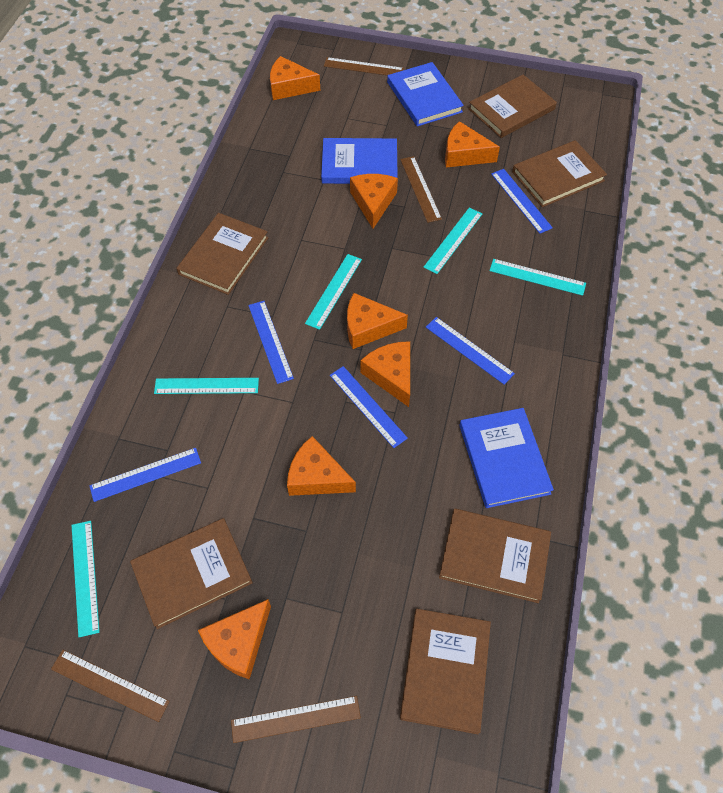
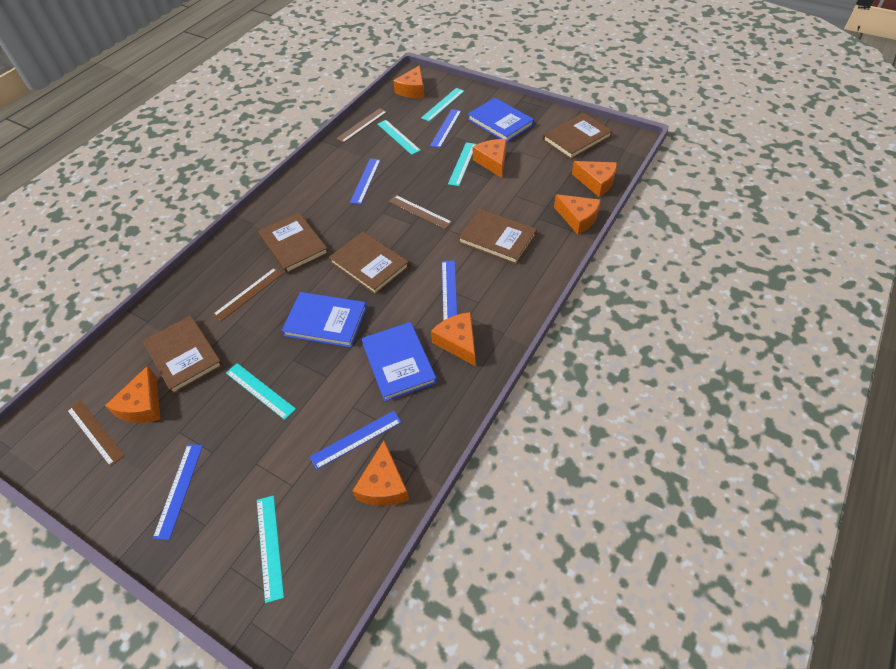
brown book: 6 -> 5

